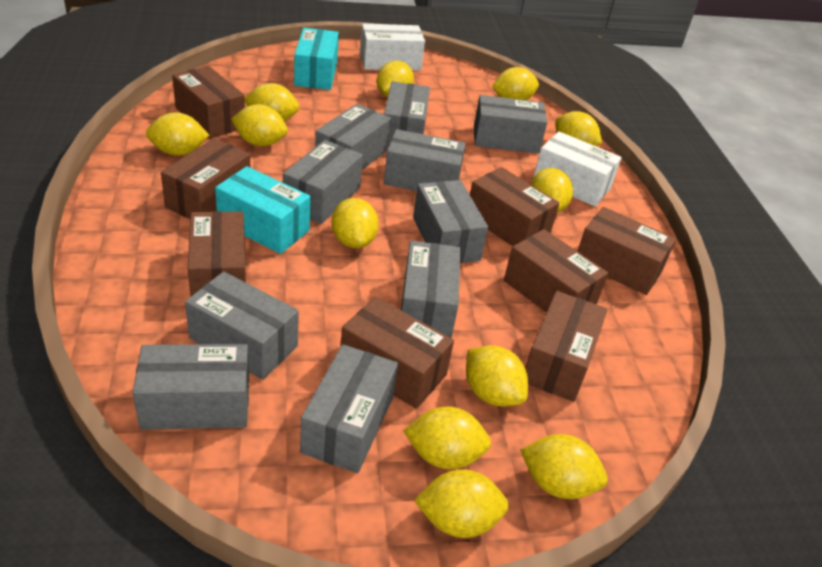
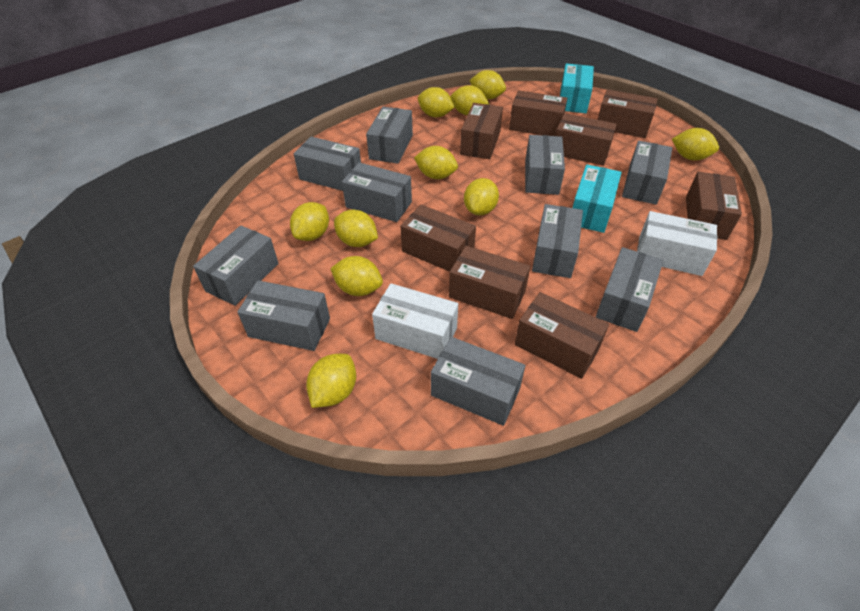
yellow lemon: 12 -> 10

